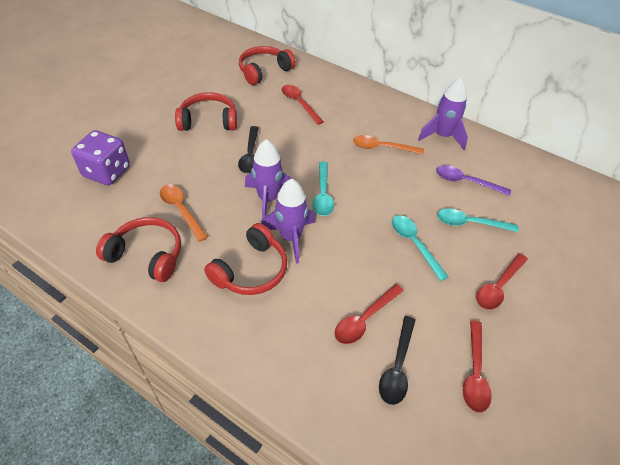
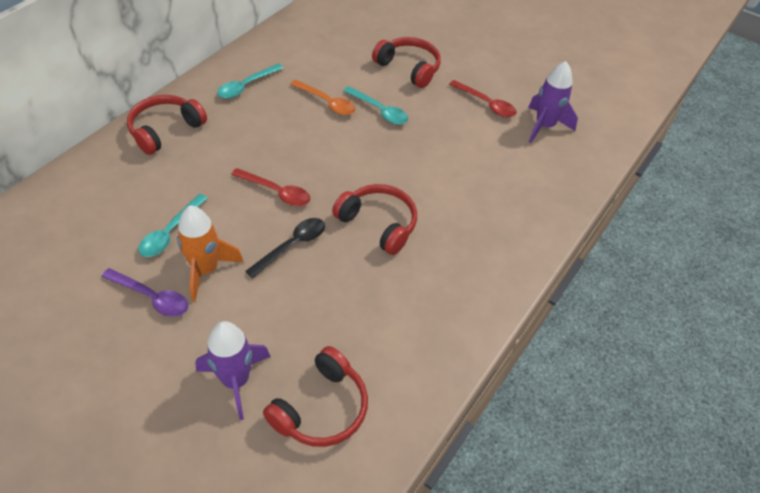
black spoon: 2 -> 1
orange rocket: 0 -> 1
orange spoon: 2 -> 1
purple dice: 1 -> 0
purple rocket: 3 -> 2
red spoon: 4 -> 2

